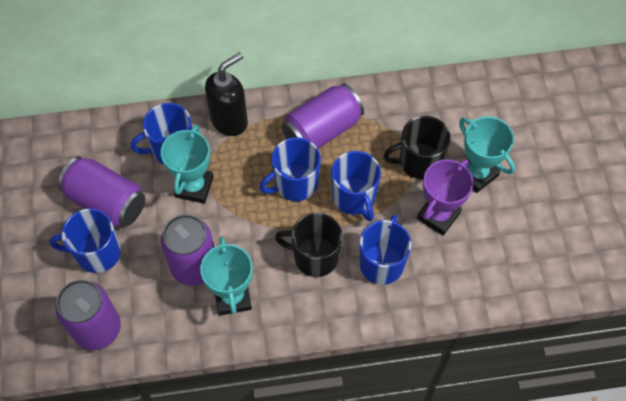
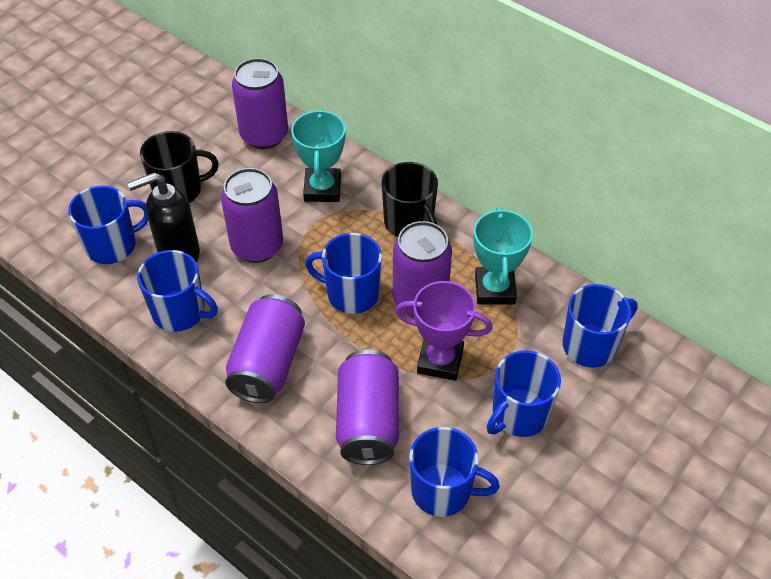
blue mug: 5 -> 6
purple can: 4 -> 5
turquoise trophy: 3 -> 2

